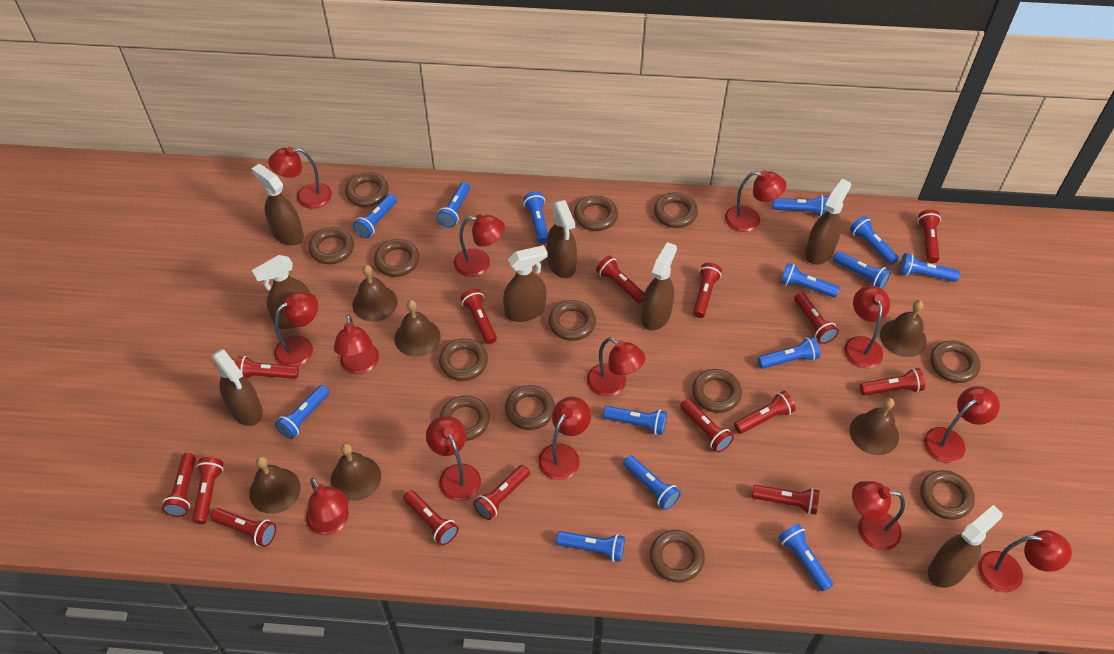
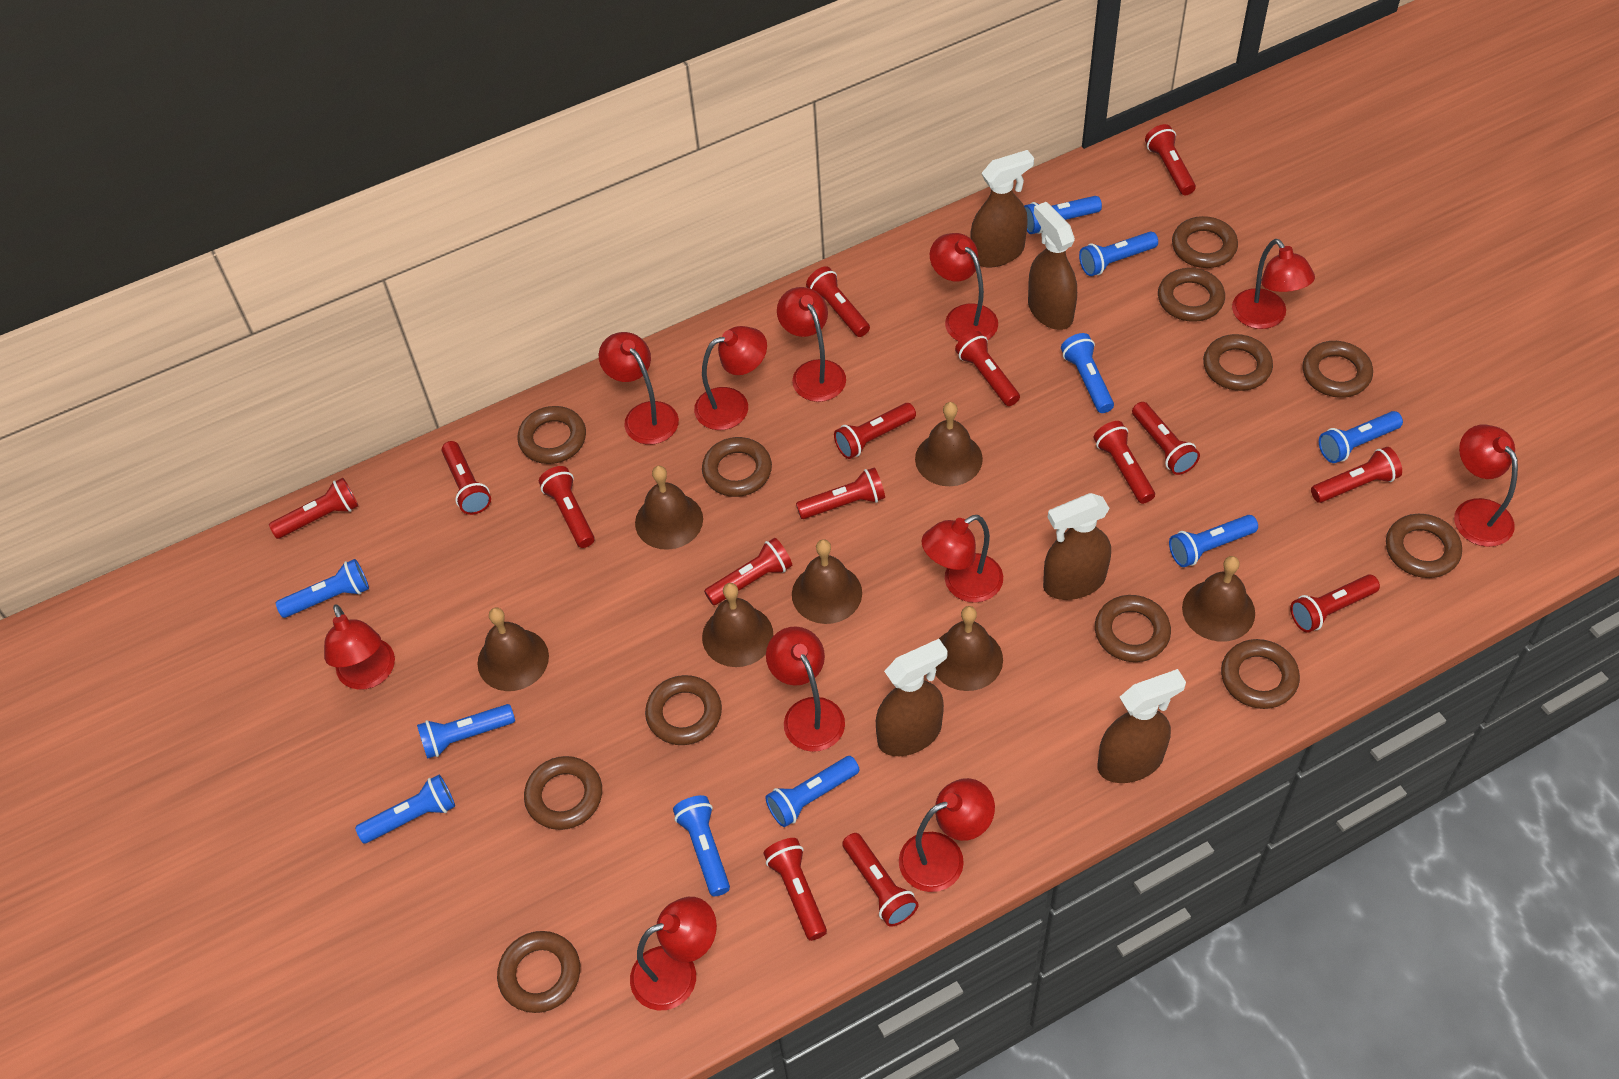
blue flashlight: 14 -> 10
brown bell: 6 -> 7
brown ring: 13 -> 12
brown spray bottle: 8 -> 5
red lamp: 13 -> 11

